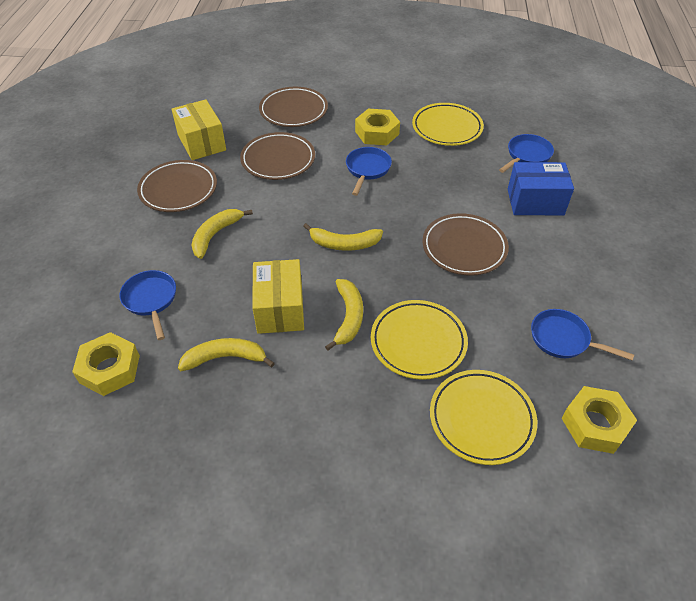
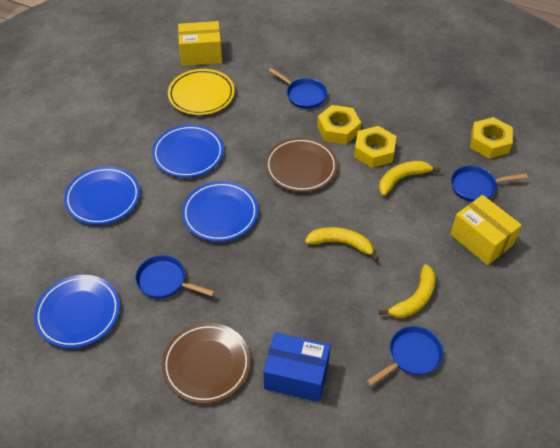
blue plate: 0 -> 4
brown plate: 4 -> 2
yellow banana: 4 -> 3
yellow plate: 3 -> 1

